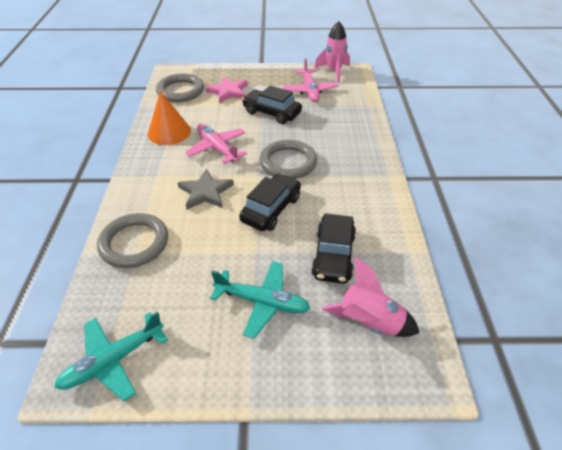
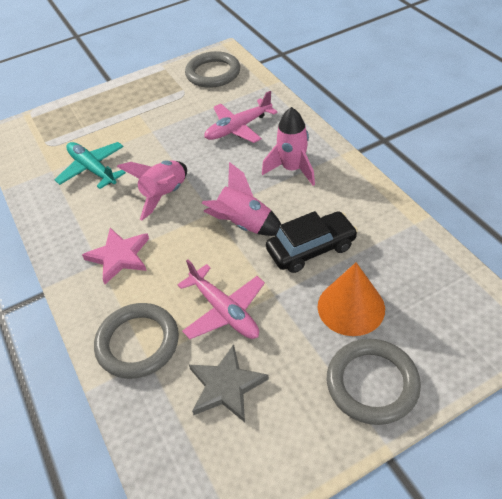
black car: 3 -> 1
pink rocket: 2 -> 3
turquoise plane: 2 -> 1

